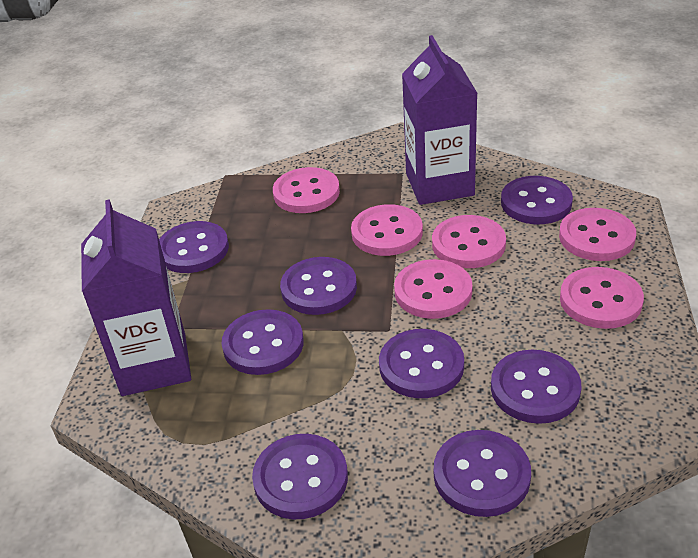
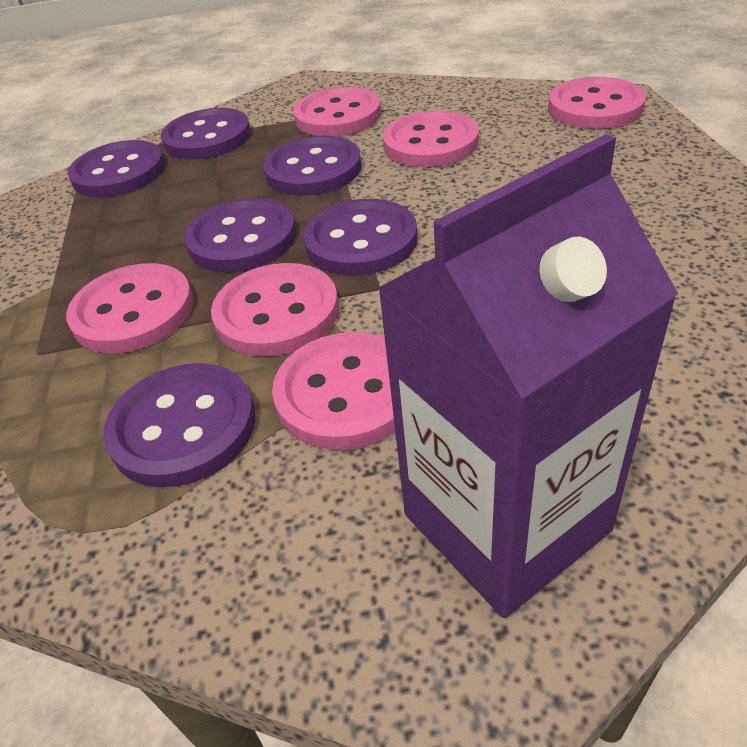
purple button: 8 -> 6
purple carton: 2 -> 1

